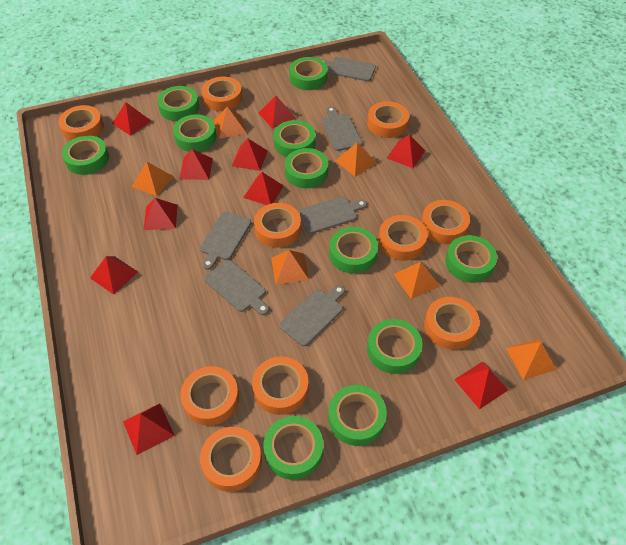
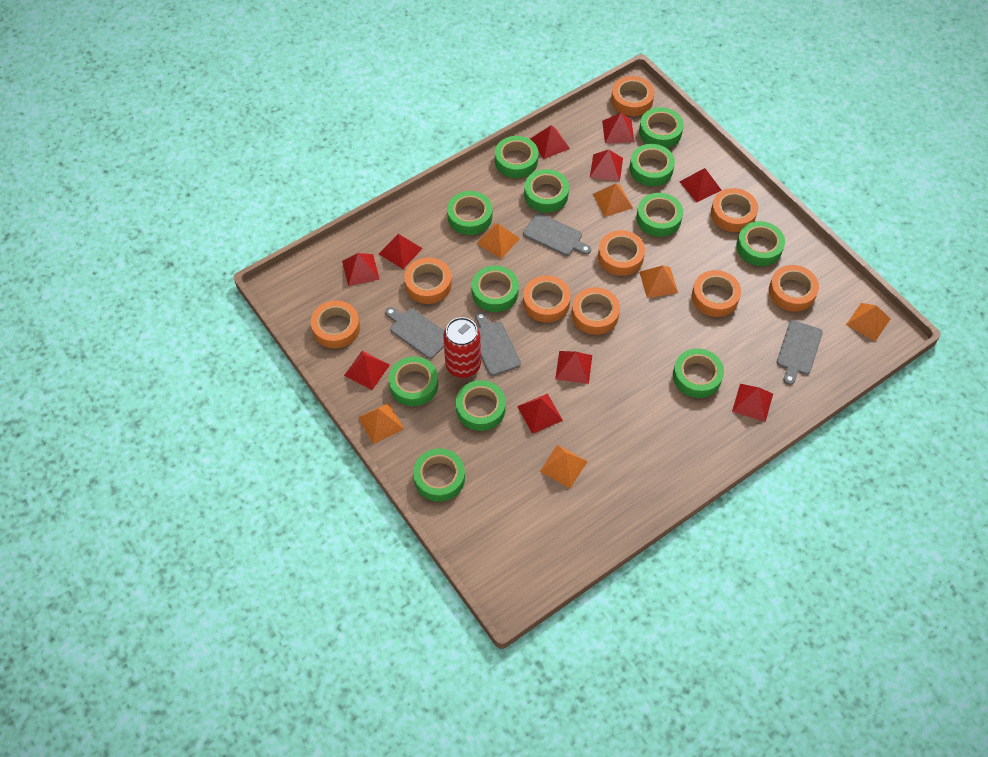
green tape: 11 -> 12
grey cutting board: 6 -> 4
orange tape: 10 -> 9
red can: 0 -> 1

